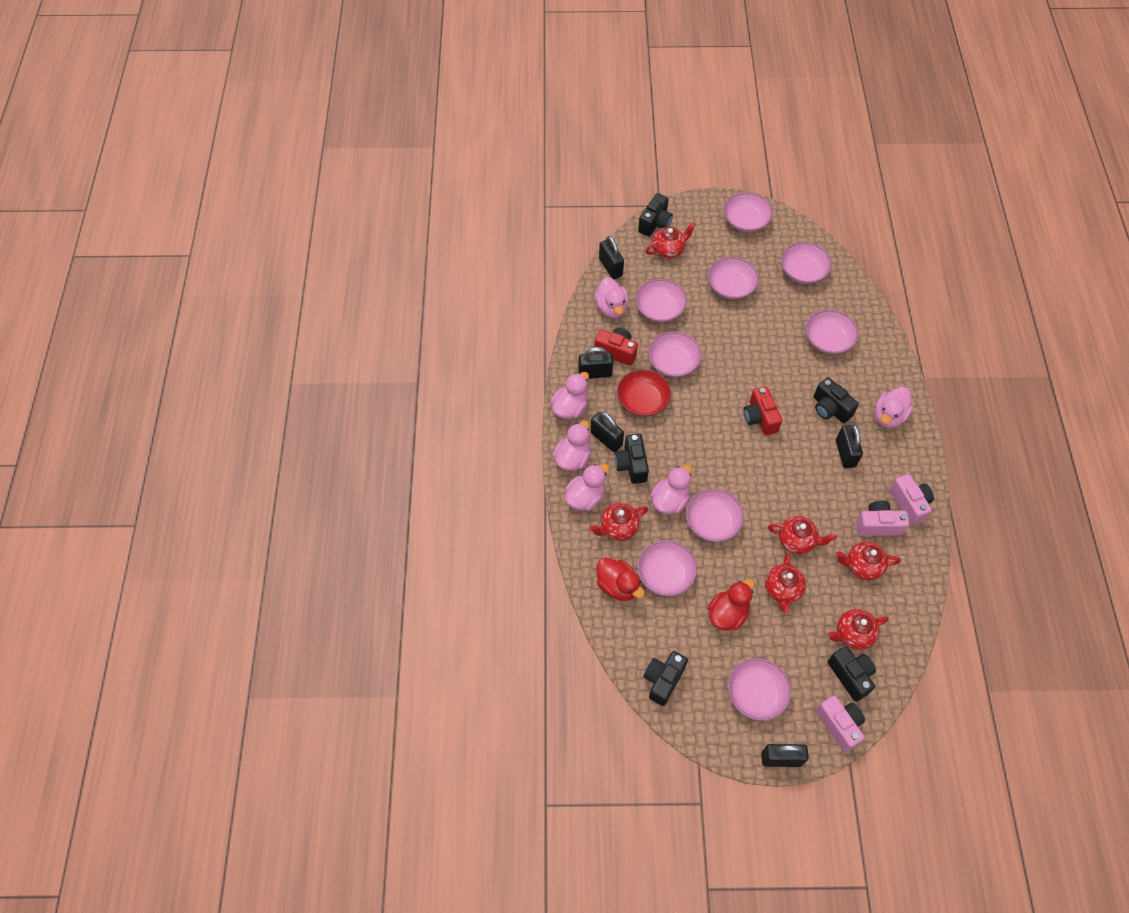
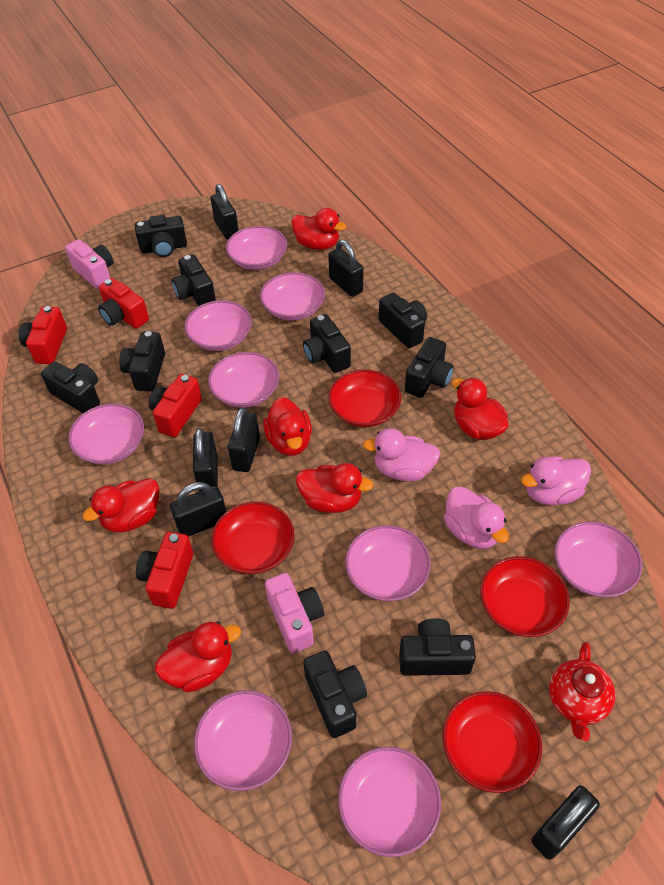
black camera: 5 -> 9
black padlock: 5 -> 6
pink camera: 3 -> 2
pink duck: 6 -> 3
red bowl: 1 -> 4
red camera: 2 -> 4
red duck: 2 -> 6
red teapot: 6 -> 1

